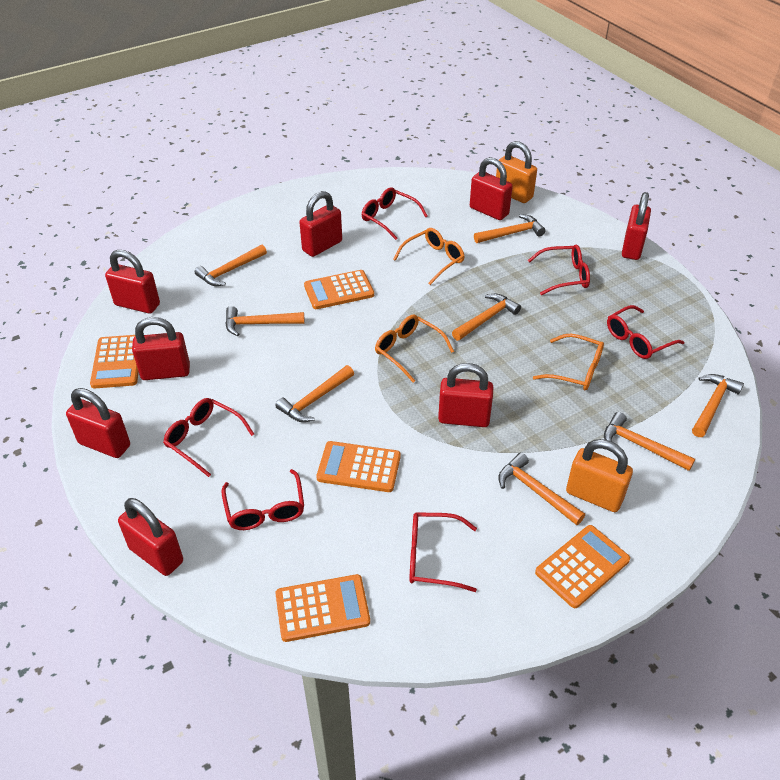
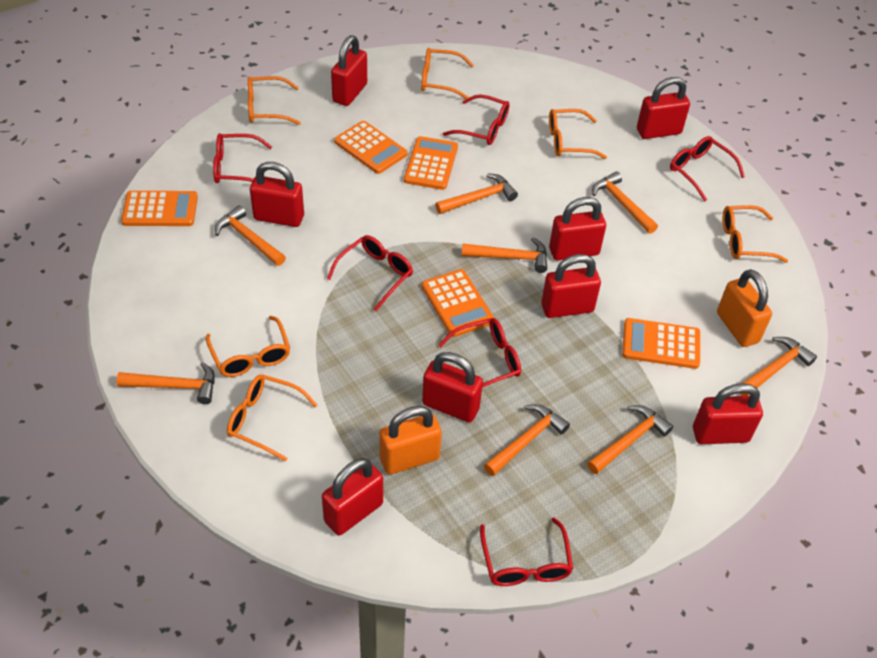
orange glasses: 3 -> 6

